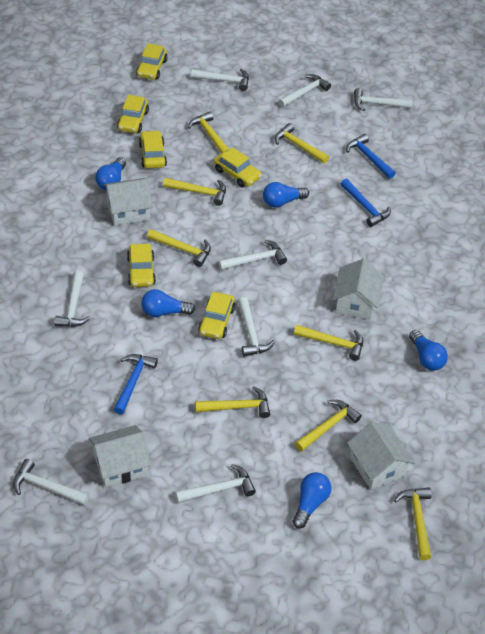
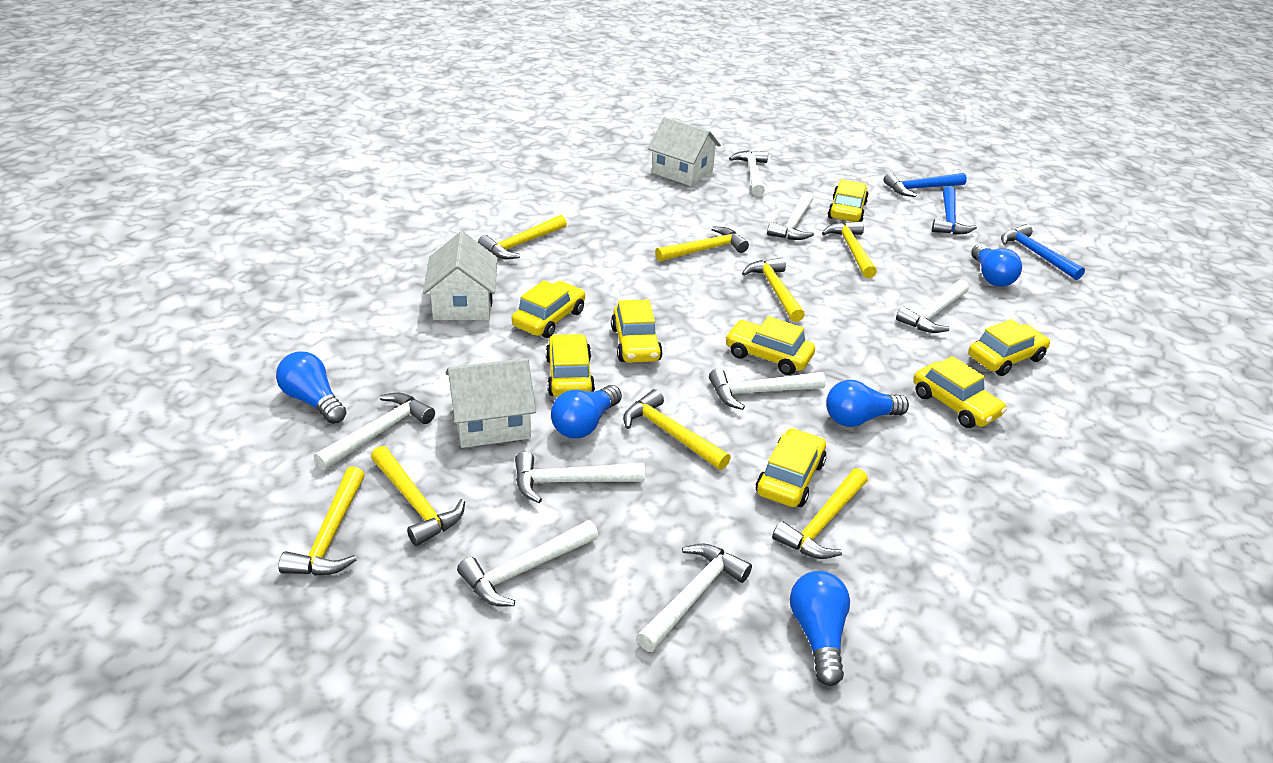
white house: 4 -> 3
yellow car: 6 -> 8

